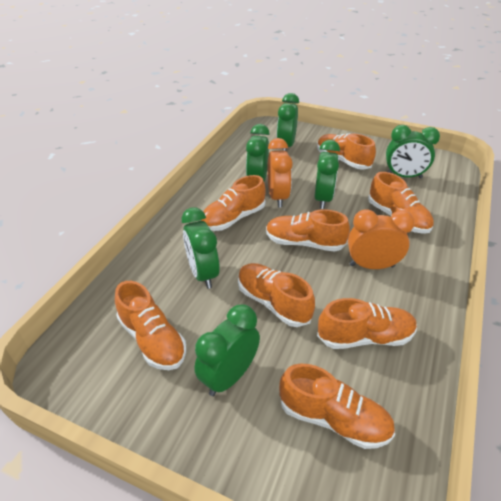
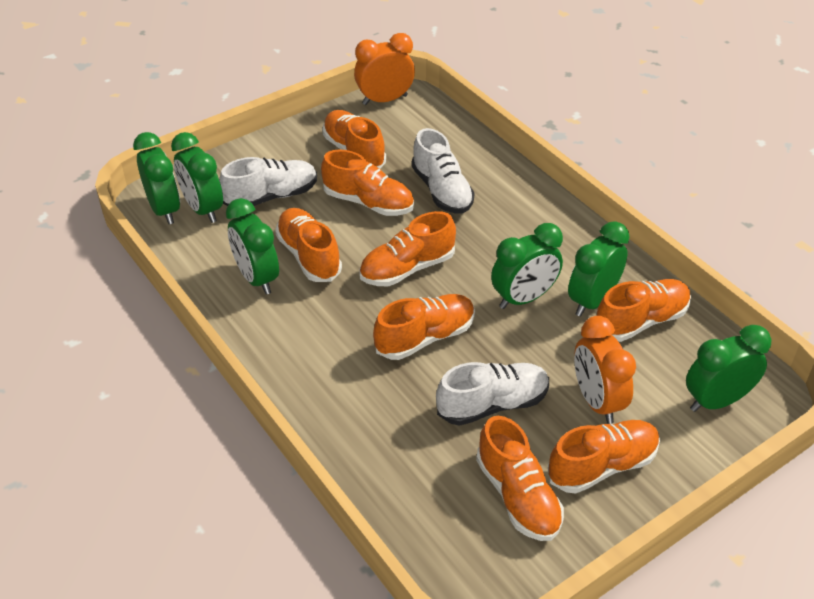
white shoe: 0 -> 3

